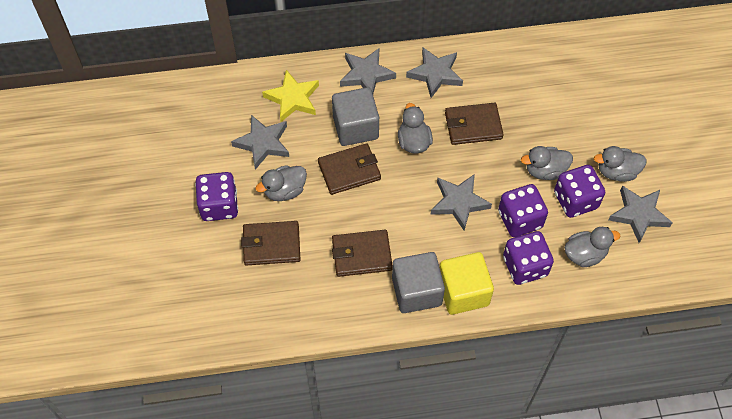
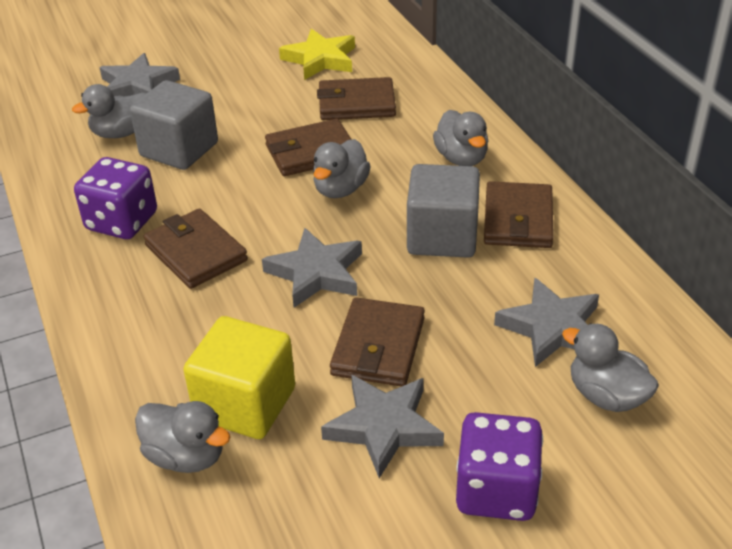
brown wallet: 4 -> 5
grey star: 5 -> 4
purple dice: 4 -> 2

